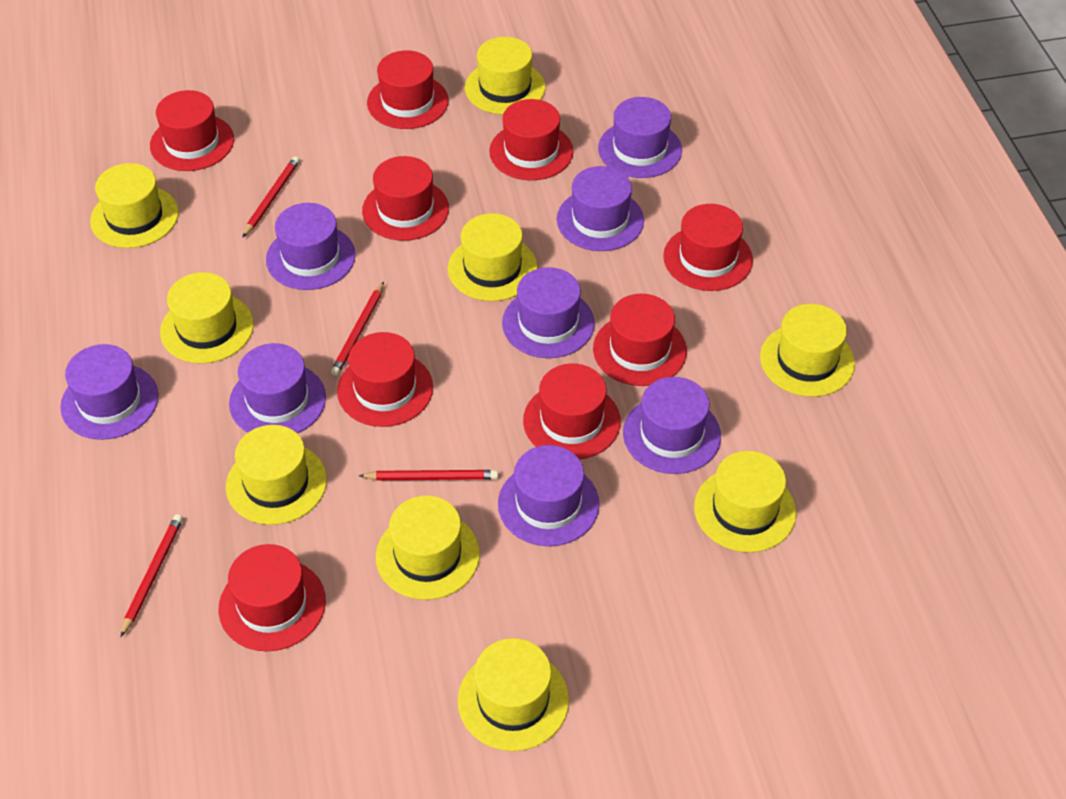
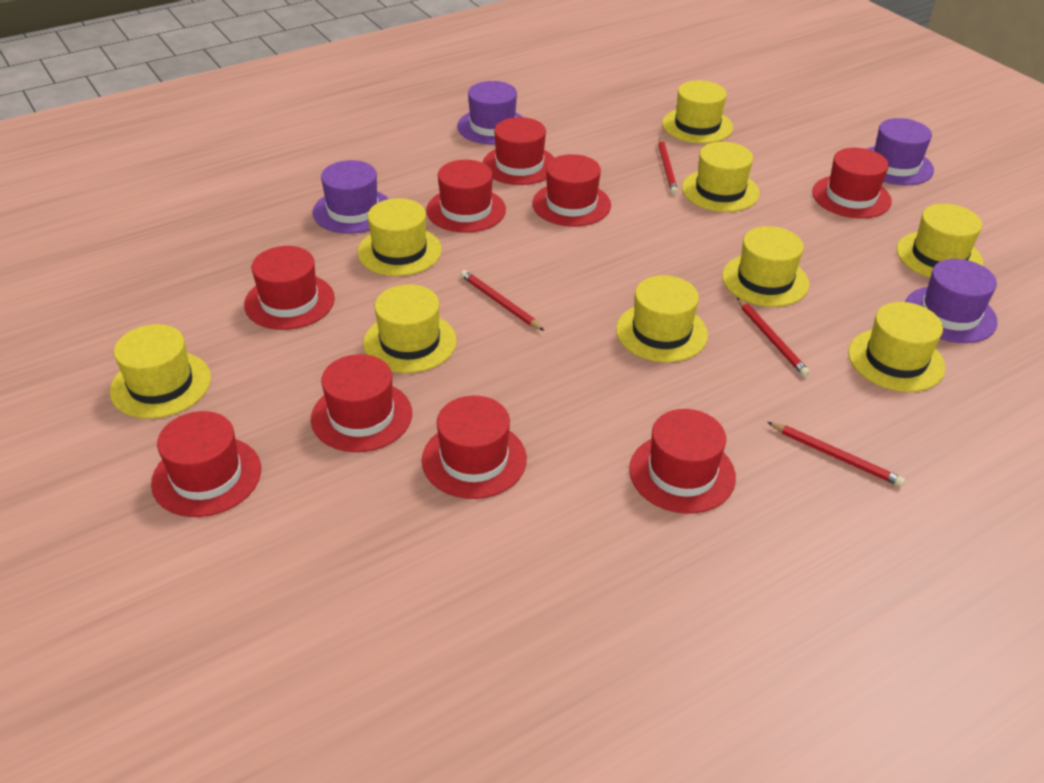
purple hat: 8 -> 4

